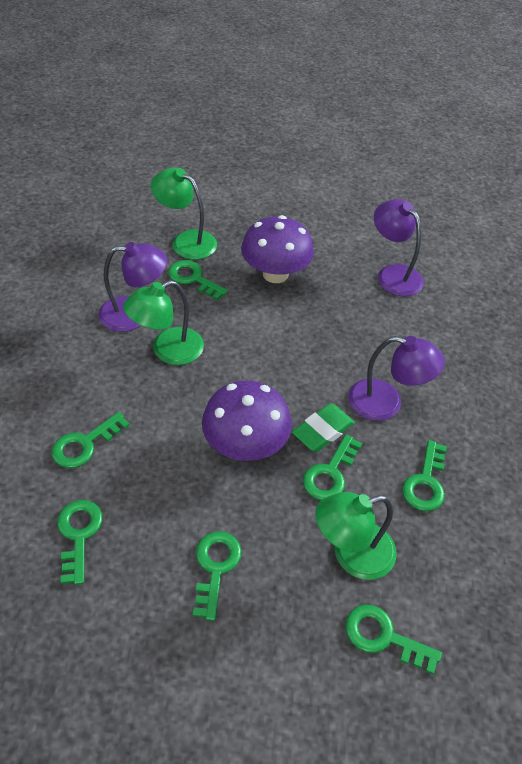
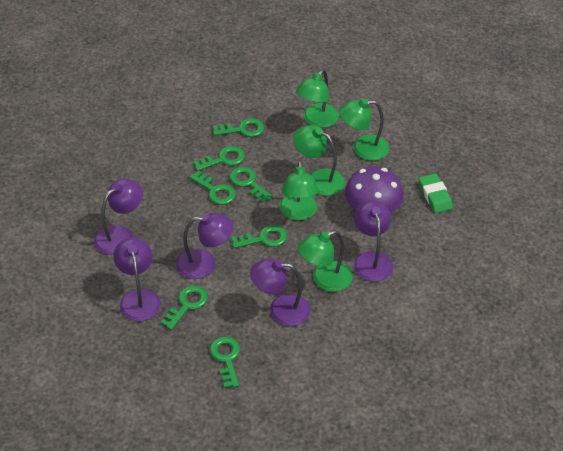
green lamp: 3 -> 5
purple lamp: 3 -> 5
purple mushroom: 2 -> 1

